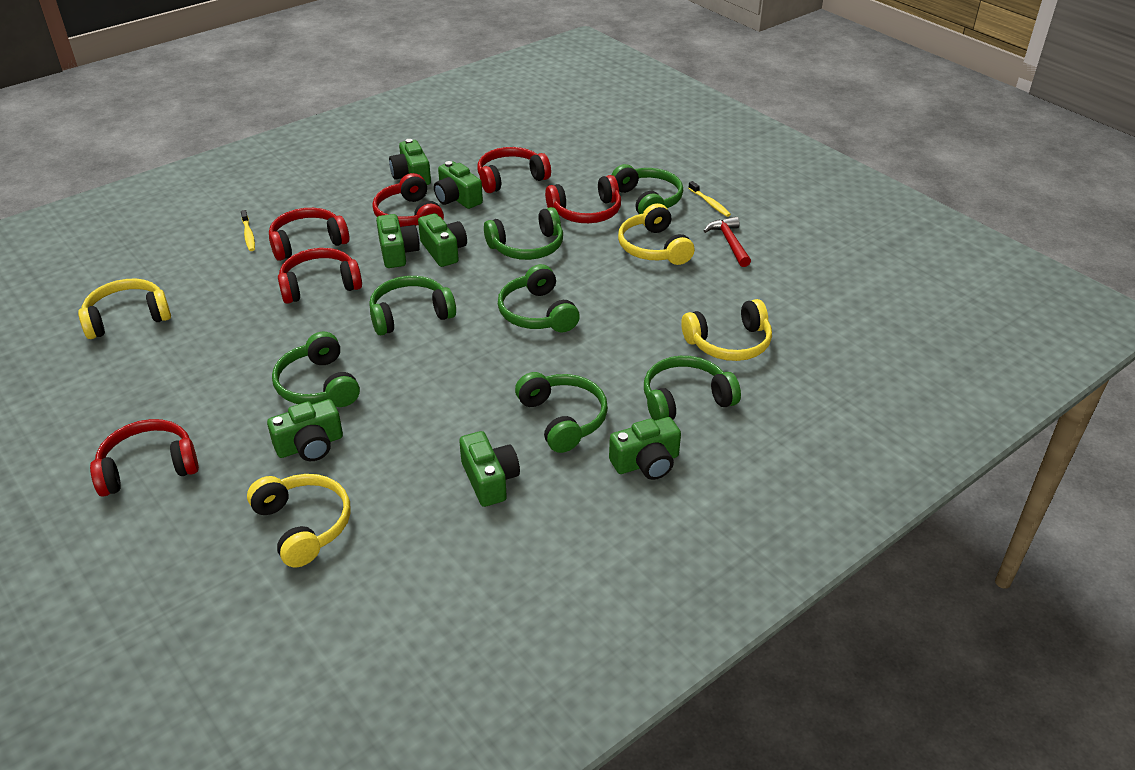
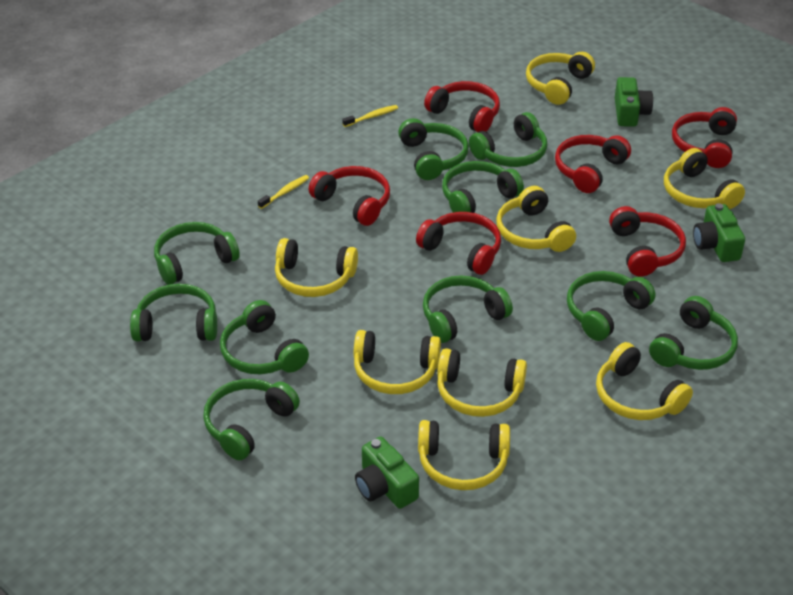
green camera: 7 -> 3
green headphones: 7 -> 10
red hammer: 1 -> 0
yellow headphones: 4 -> 8

